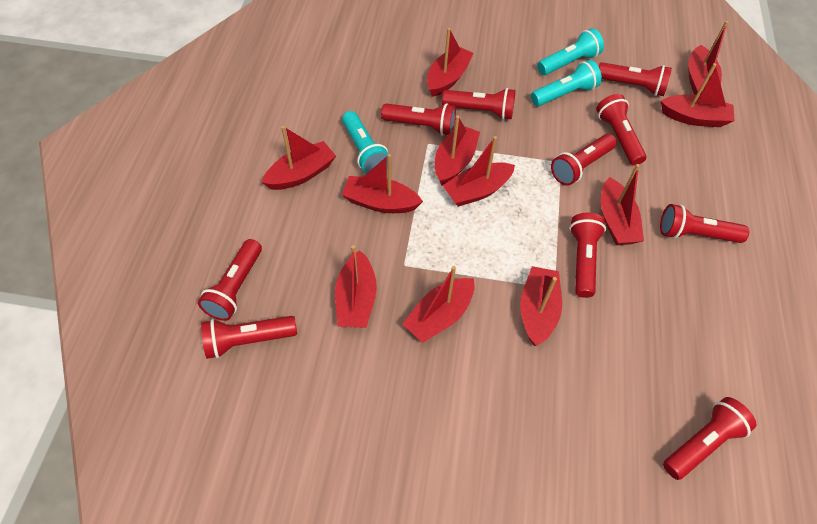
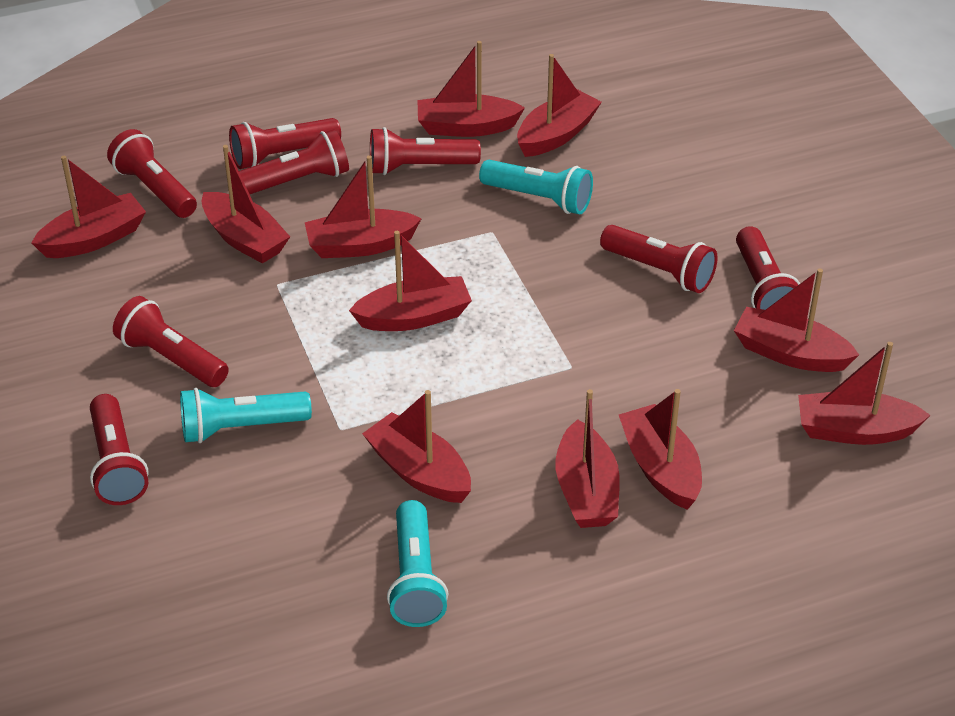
red flashlight: 10 -> 8

